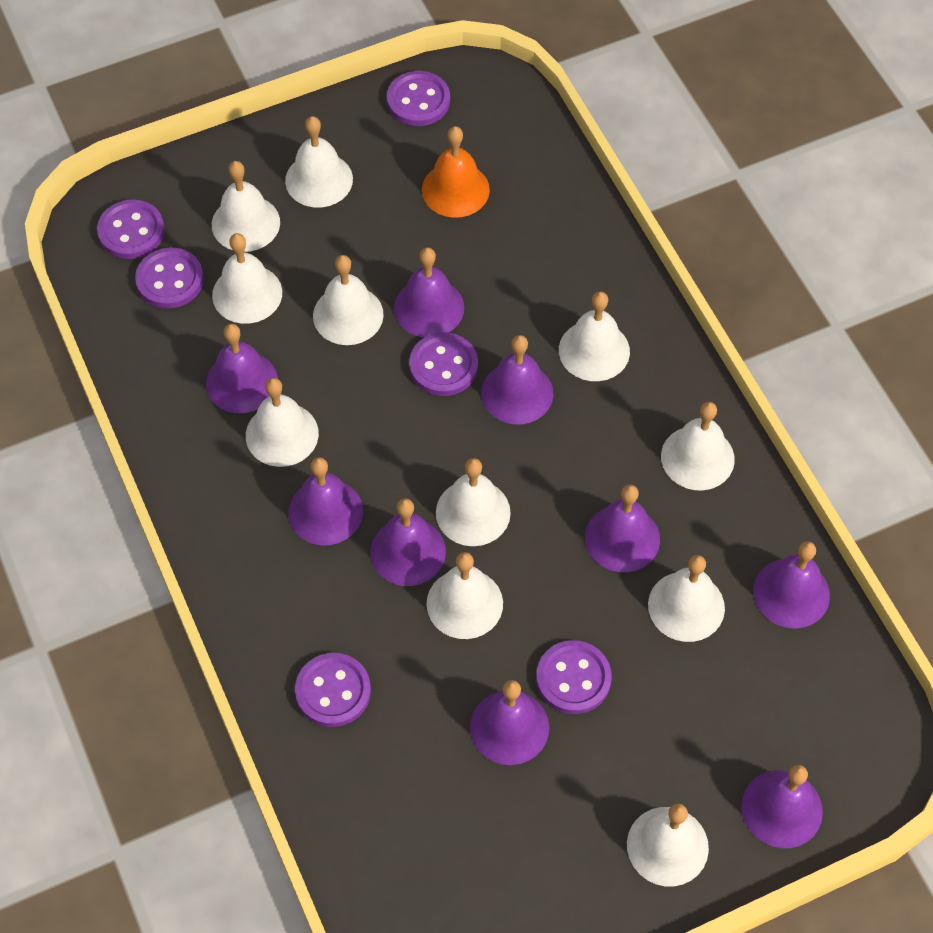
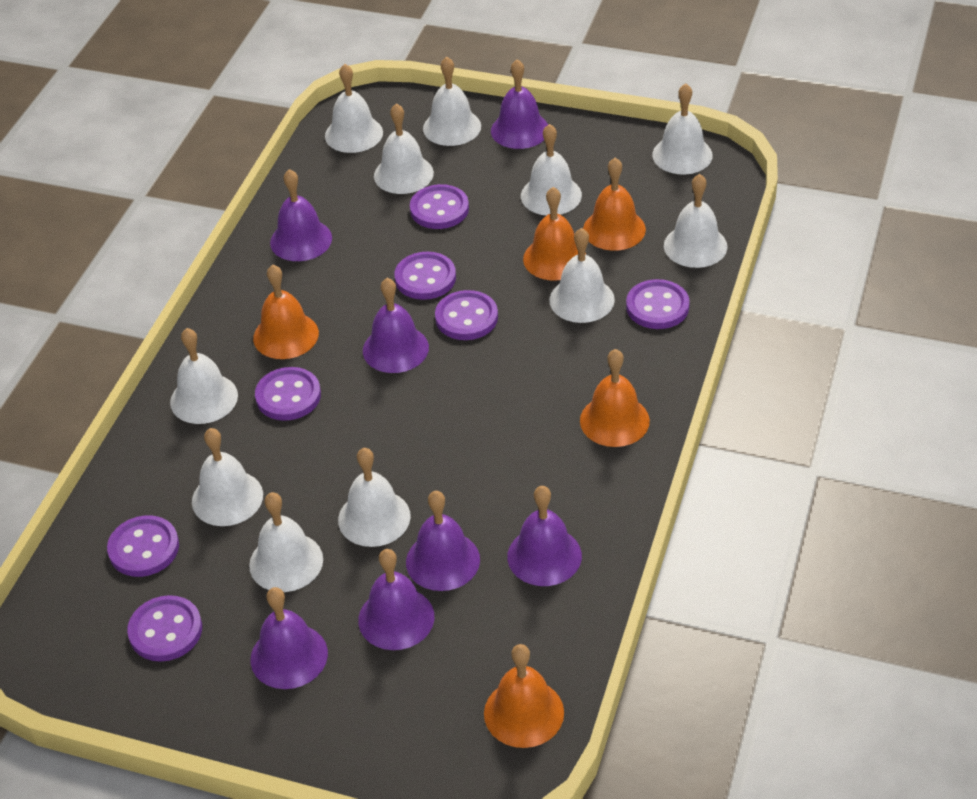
orange bell: 1 -> 5
purple bell: 9 -> 7
purple button: 6 -> 7

